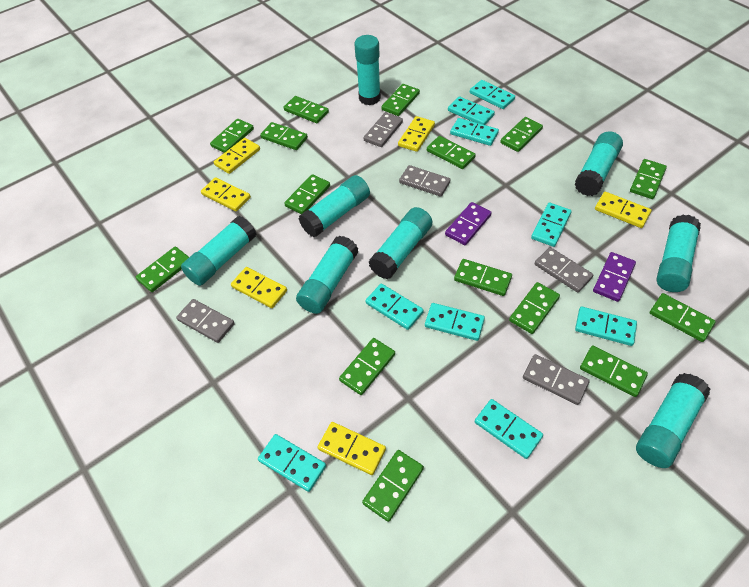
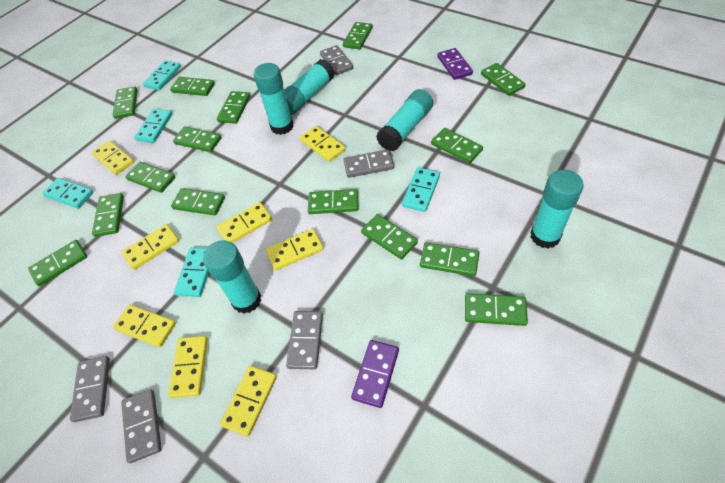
turquoise domino: 9 -> 5
turquoise glue stick: 8 -> 5
yellow domino: 6 -> 8

